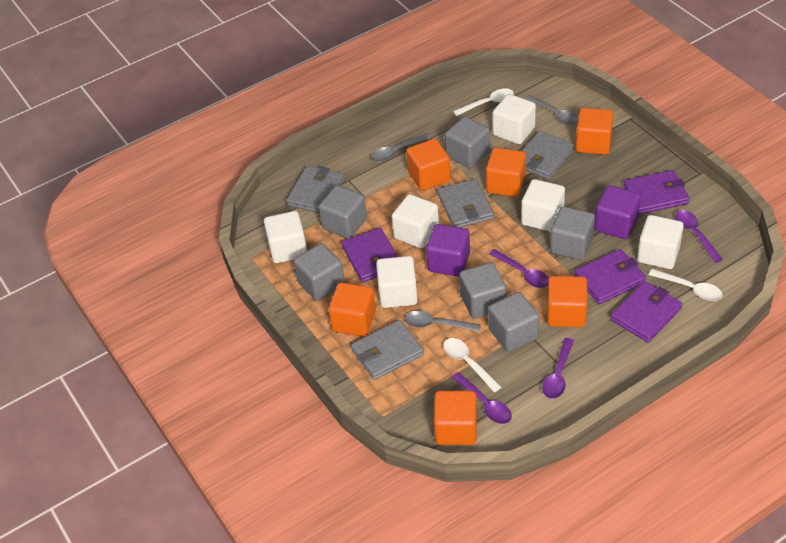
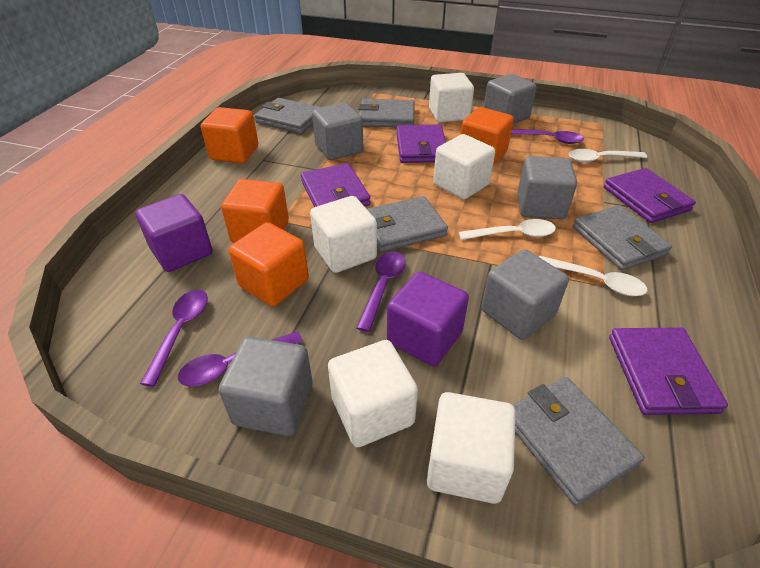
grey cube: 6 -> 5
grey spoon: 3 -> 0
grey wallet: 4 -> 5
orange cube: 6 -> 4
white cube: 6 -> 5

